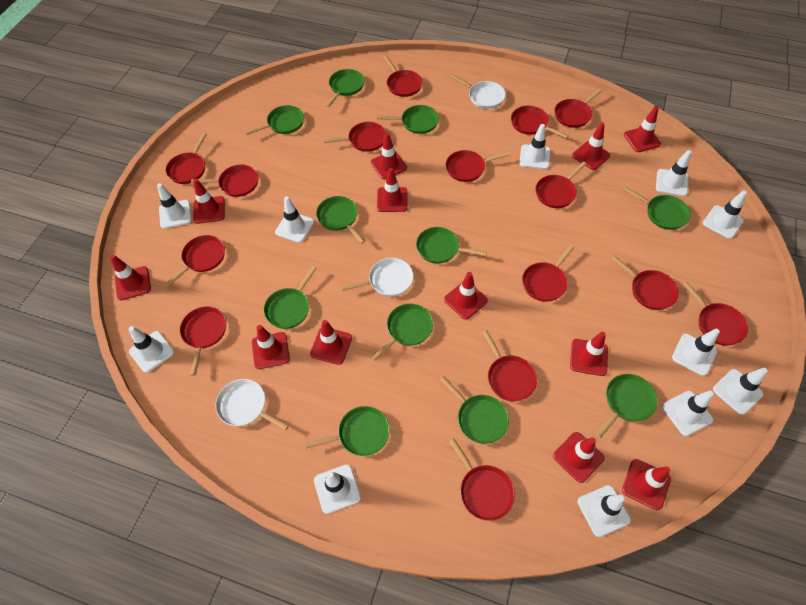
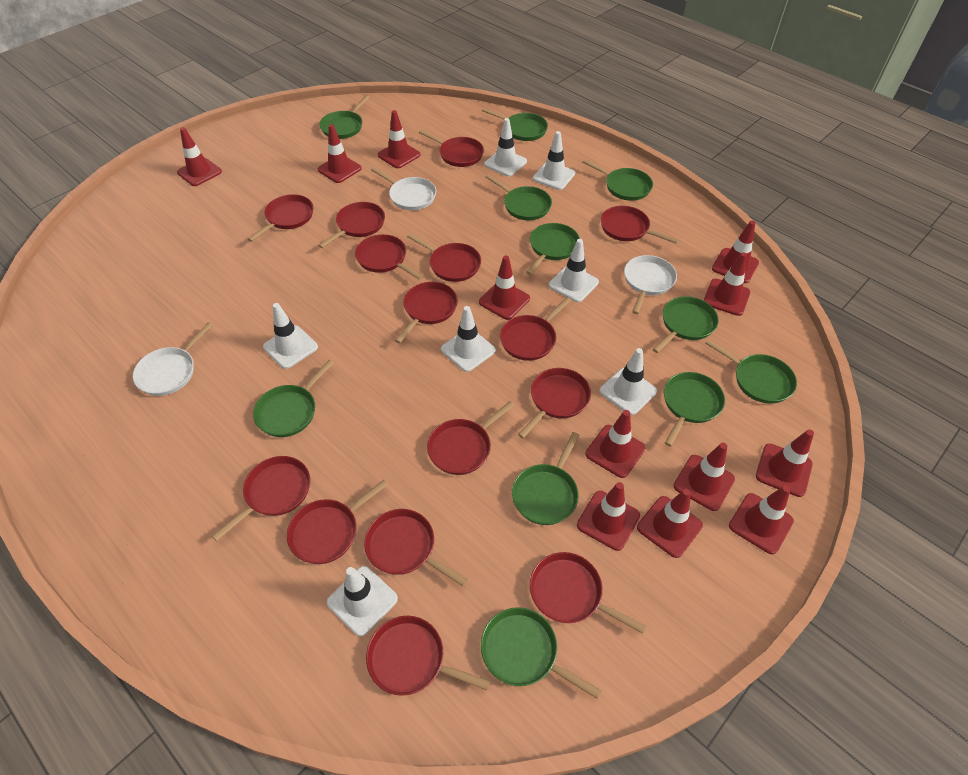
white traffic cone: 11 -> 7

